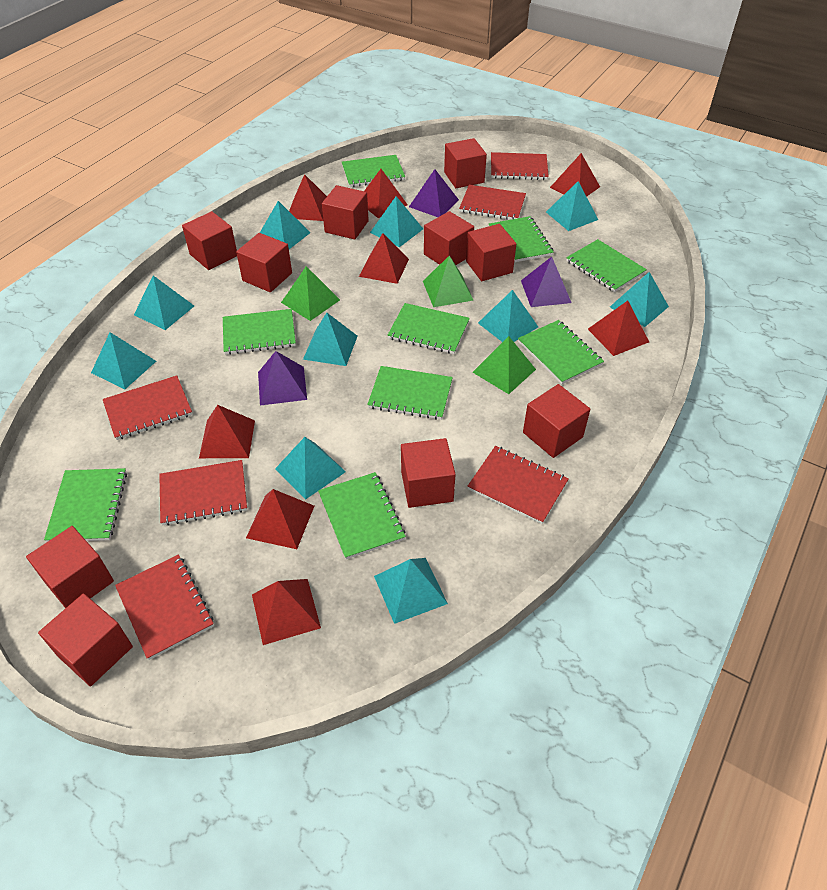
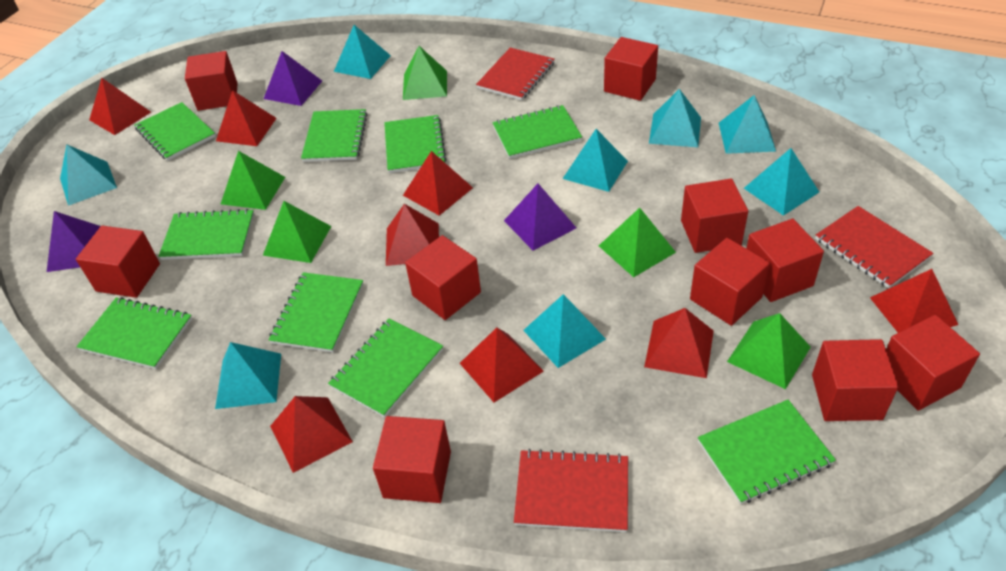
green pyramid: 3 -> 5
red notebook: 6 -> 3
turquoise pyramid: 10 -> 8

